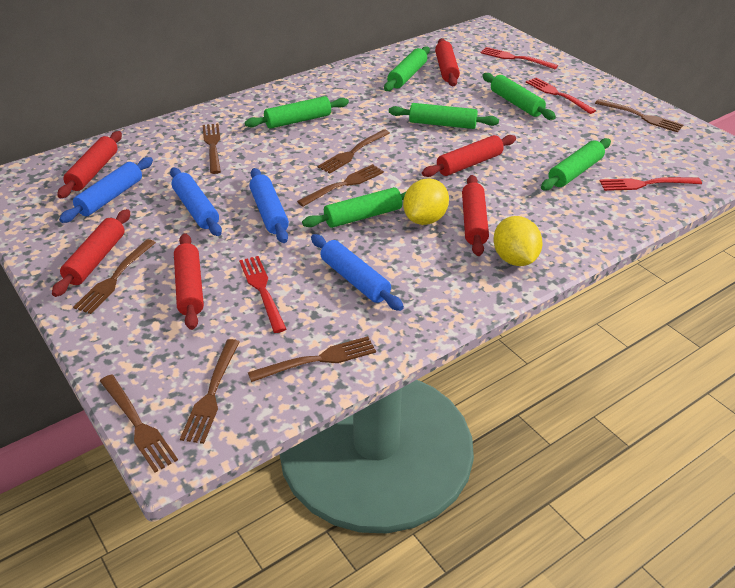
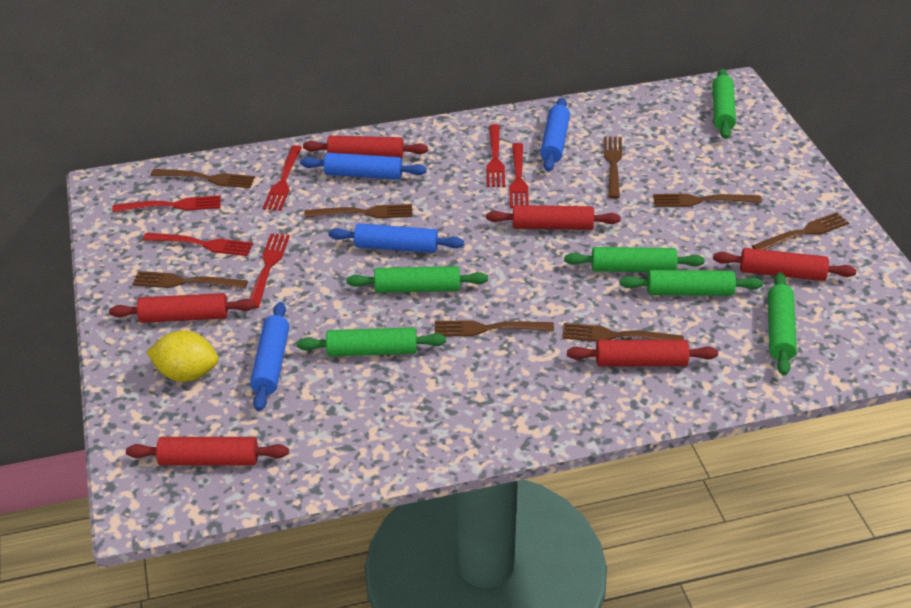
red fork: 4 -> 6
yellow lemon: 2 -> 1

